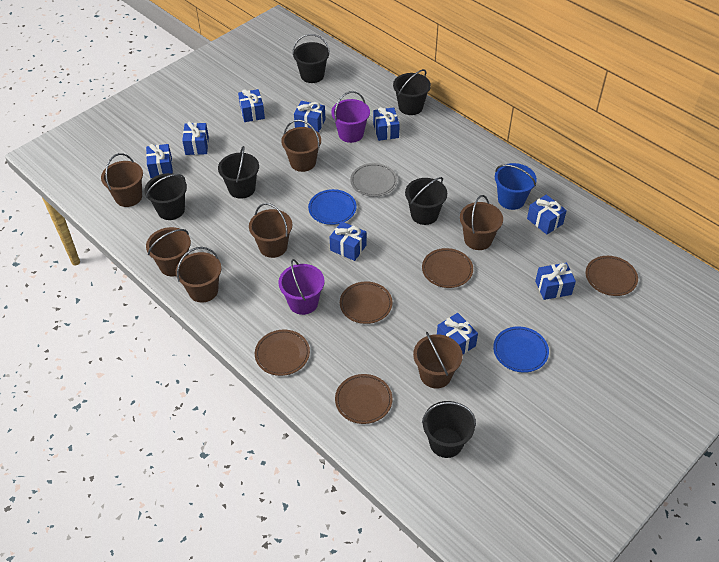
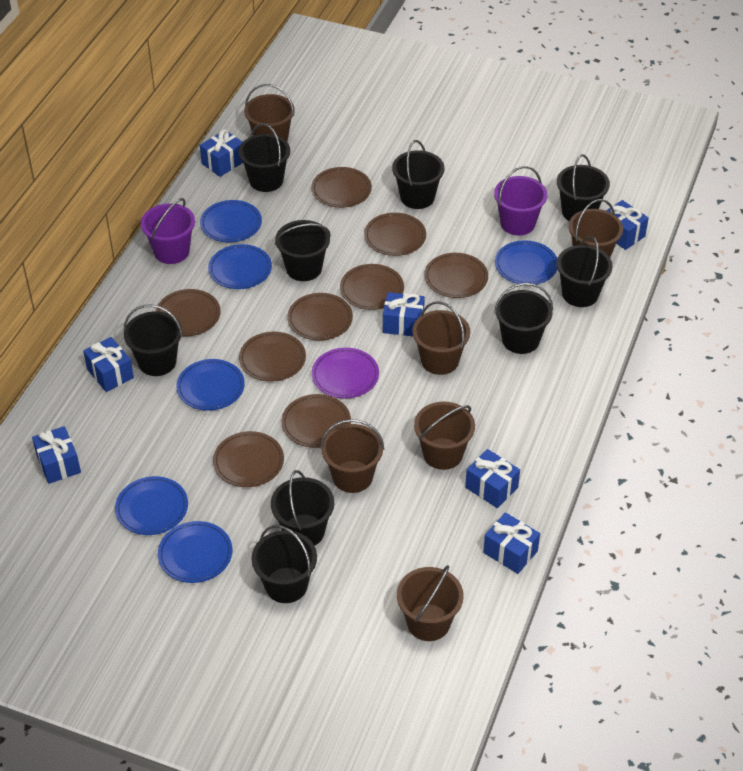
black bucket: 6 -> 9
blue bucket: 1 -> 0
blue gift: 9 -> 7
blue plate: 2 -> 6
brown bucket: 7 -> 6
brown plate: 5 -> 9
grey plate: 1 -> 0
purple plate: 0 -> 1

